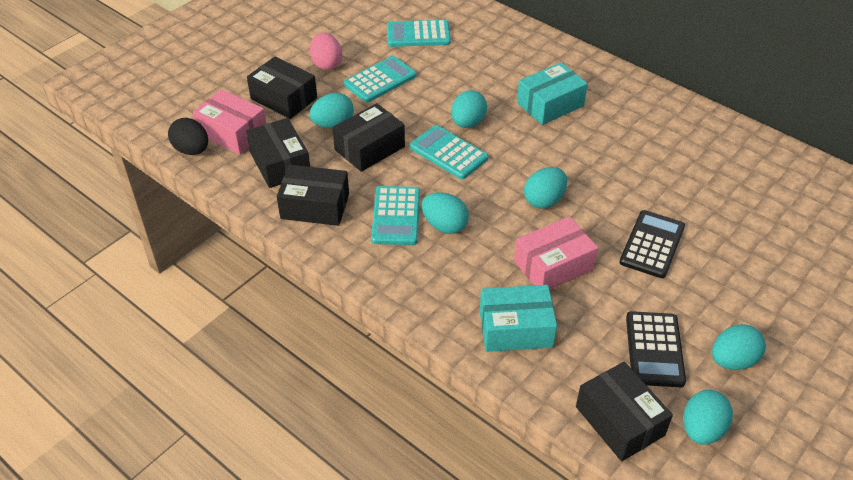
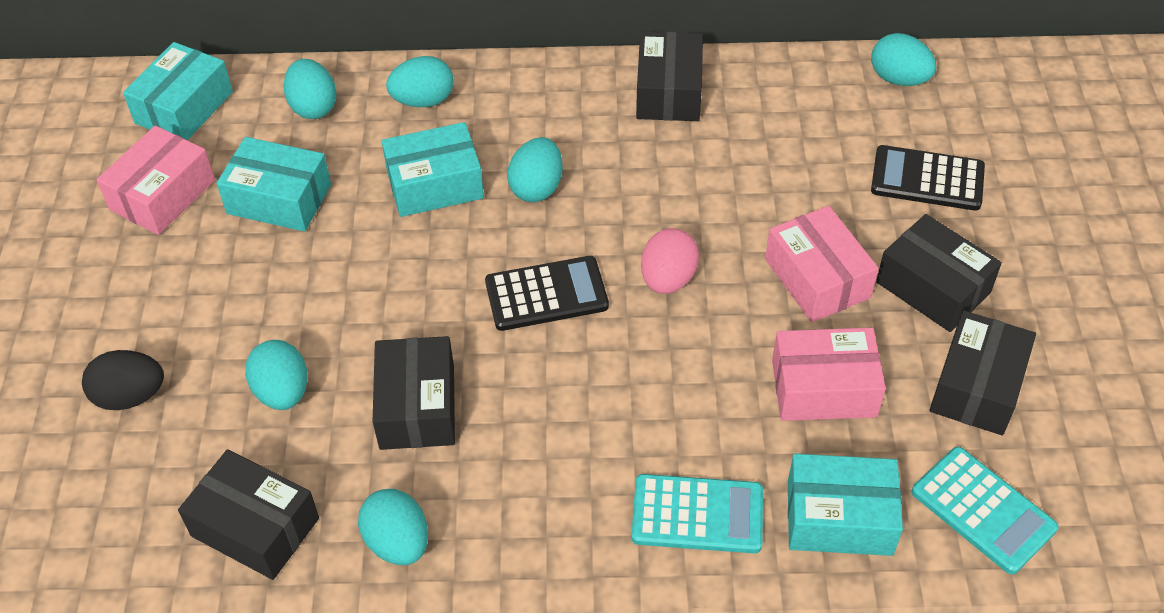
pink box: 2 -> 3
turquoise box: 2 -> 4
turquoise calculator: 4 -> 2

